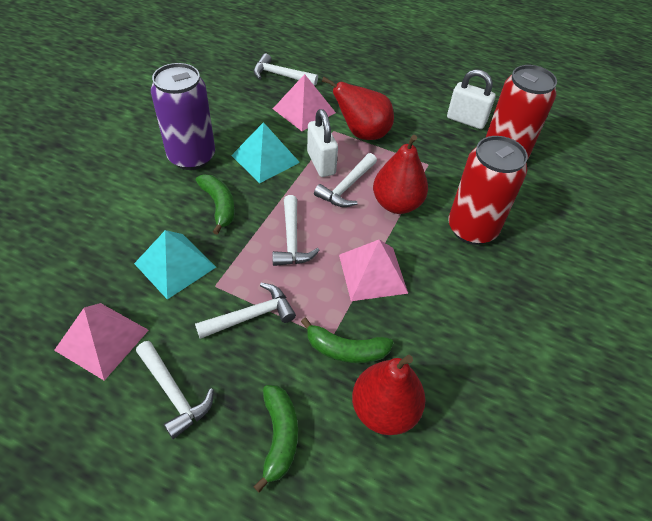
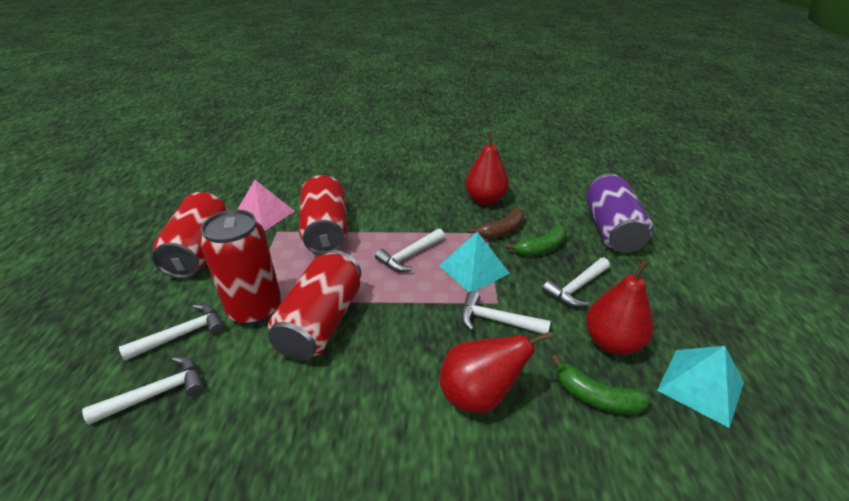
brown banana: 0 -> 1
green banana: 3 -> 2
pink pyramid: 3 -> 1
red can: 2 -> 4
white padlock: 2 -> 0

